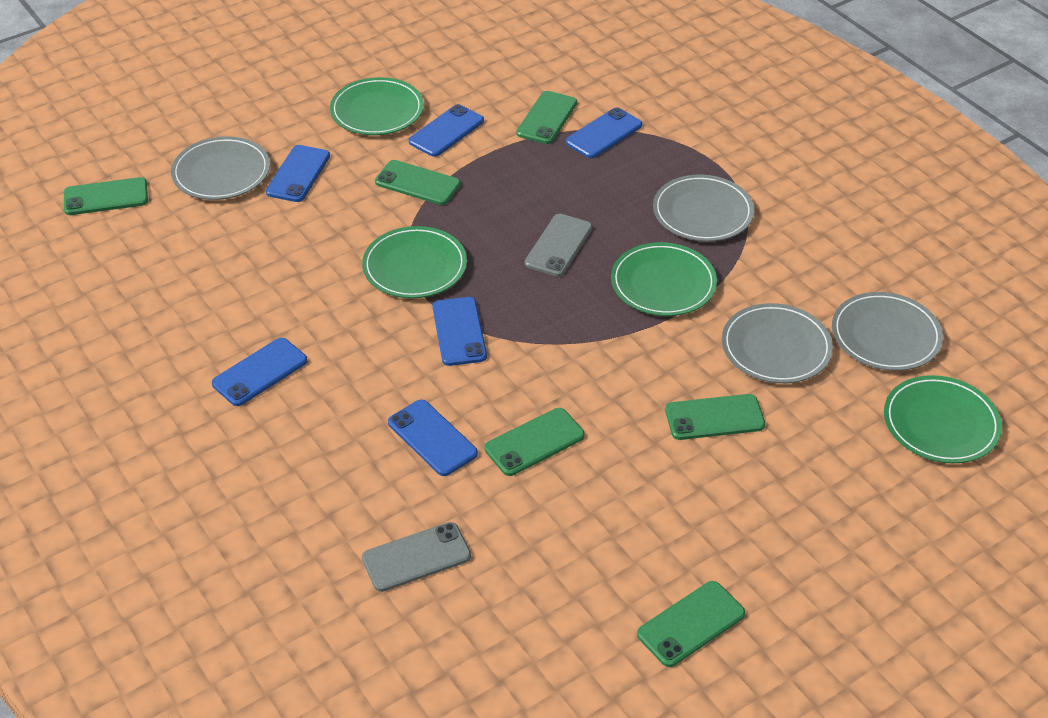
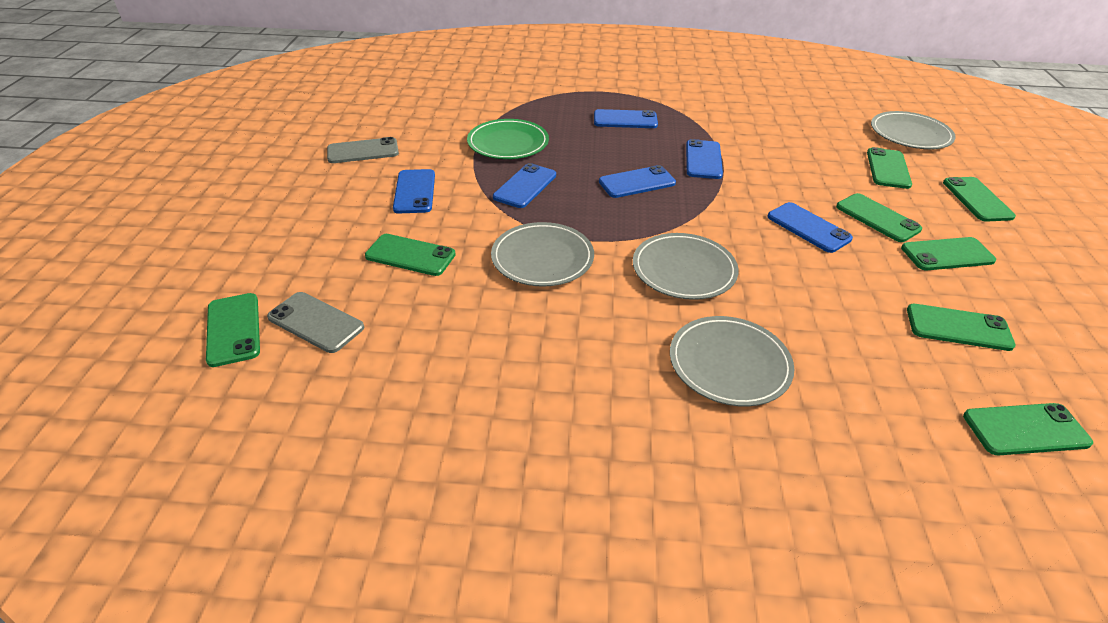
green phone: 6 -> 8
green plate: 4 -> 1

